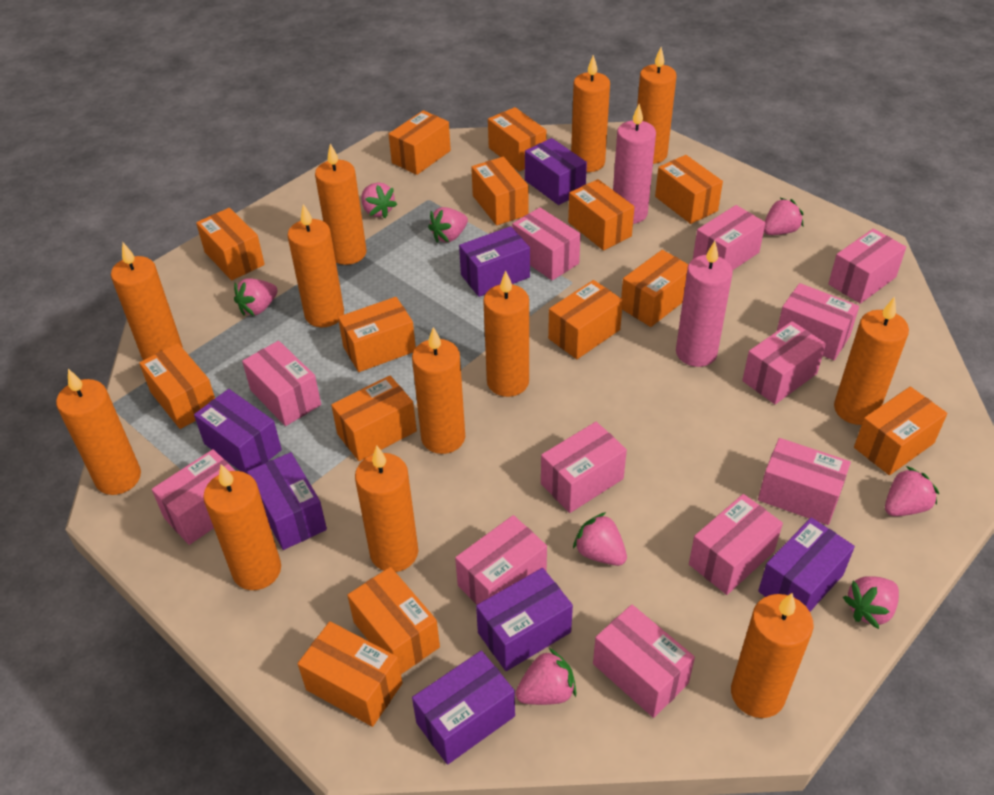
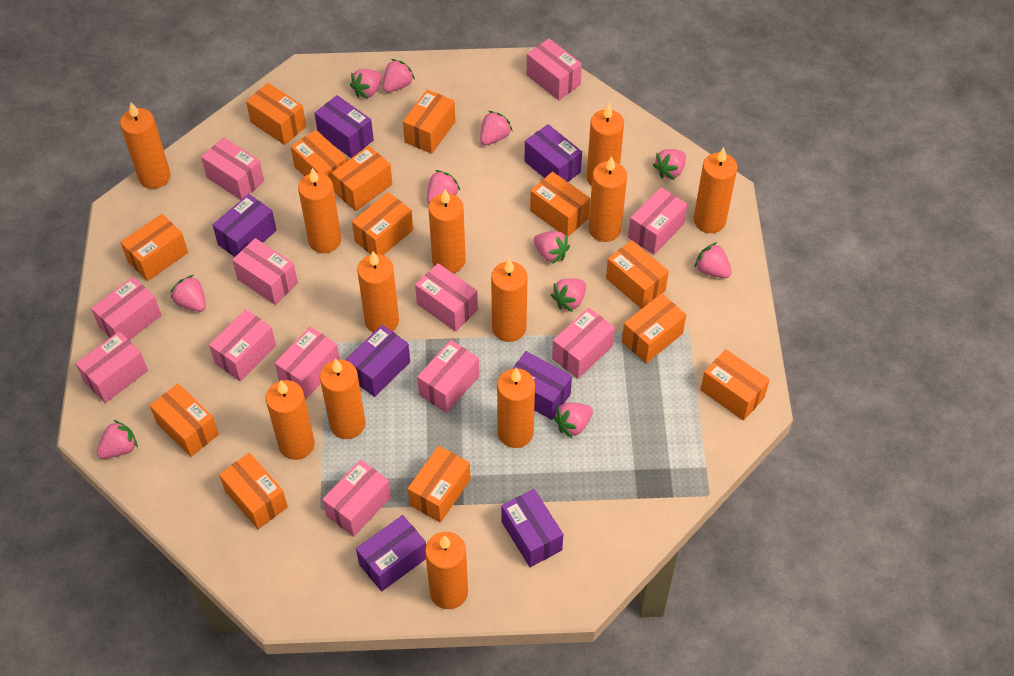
orange box: 14 -> 13
pink candle: 2 -> 0
pink strawberry: 8 -> 11

